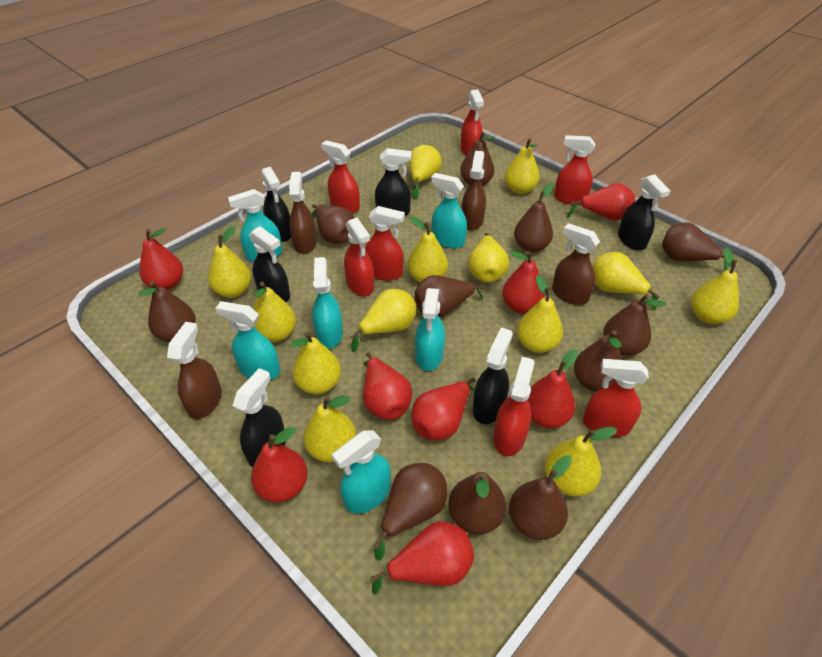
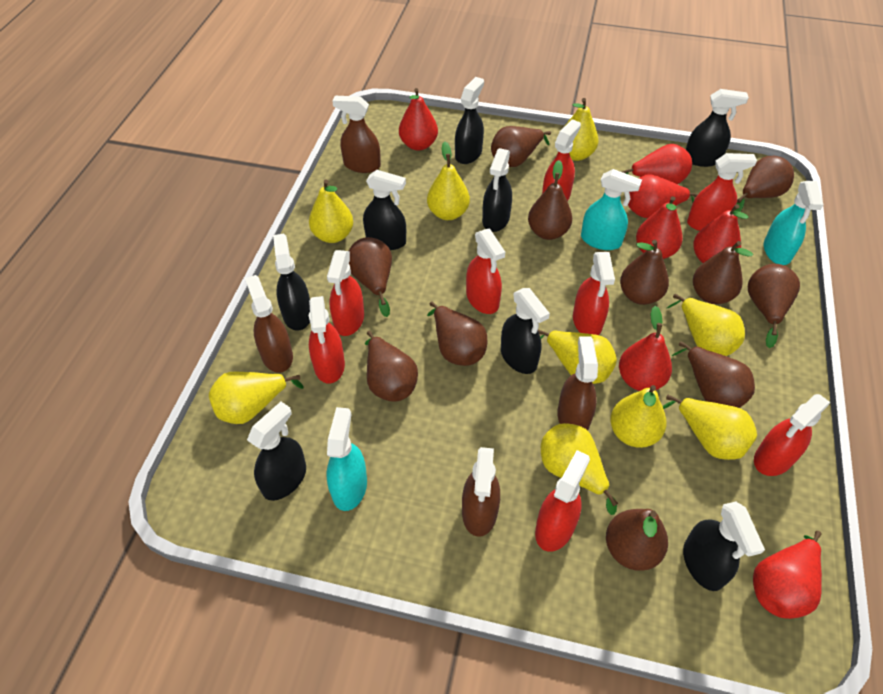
black spray bottle: 6 -> 8
red pear: 8 -> 7
red spray bottle: 7 -> 8
turquoise spray bottle: 6 -> 3
yellow pear: 13 -> 9

